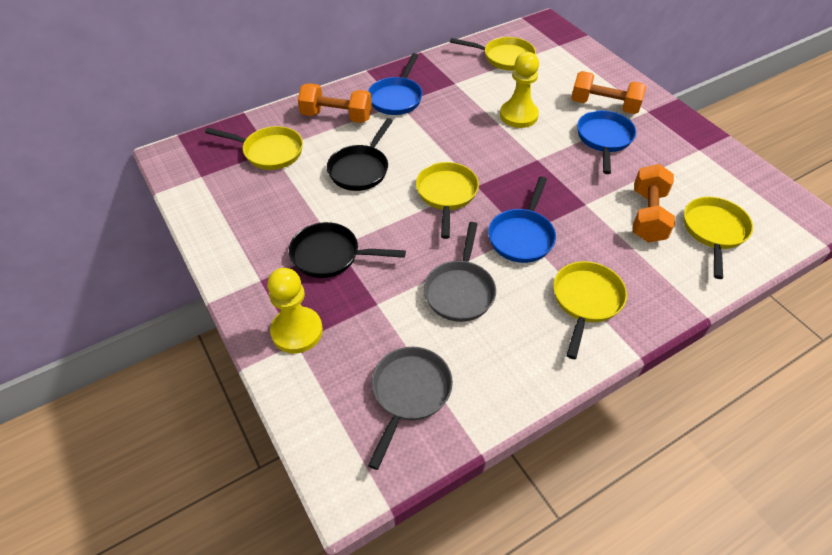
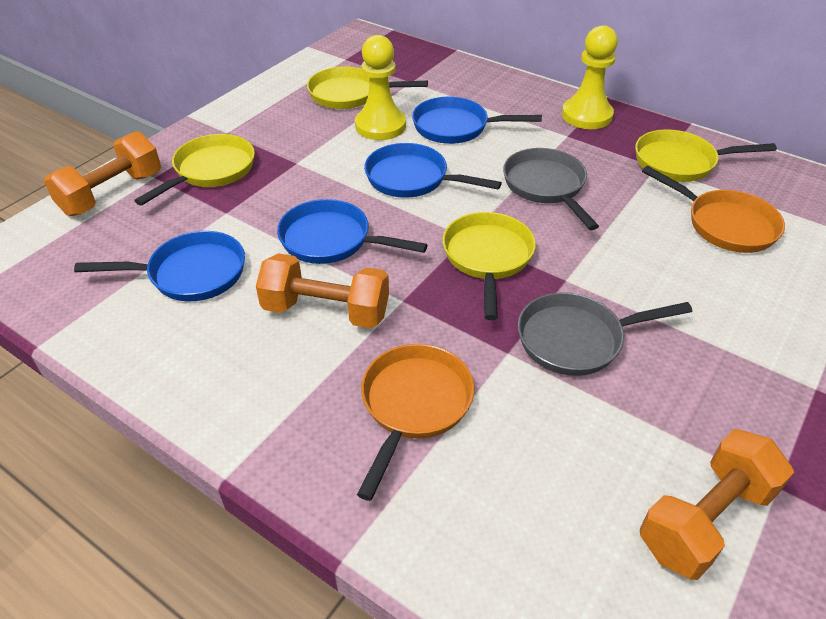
black pan: 2 -> 0
blue pan: 3 -> 4
orange pan: 0 -> 2
yellow pan: 5 -> 4

